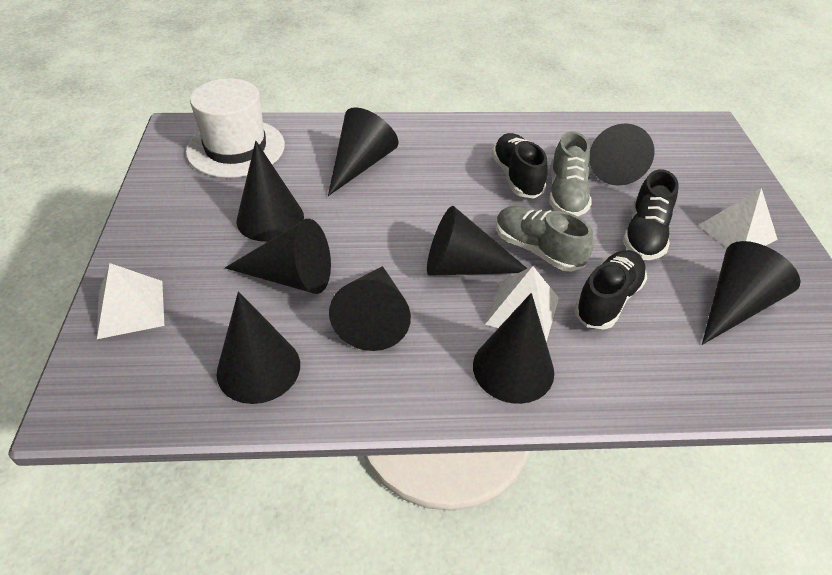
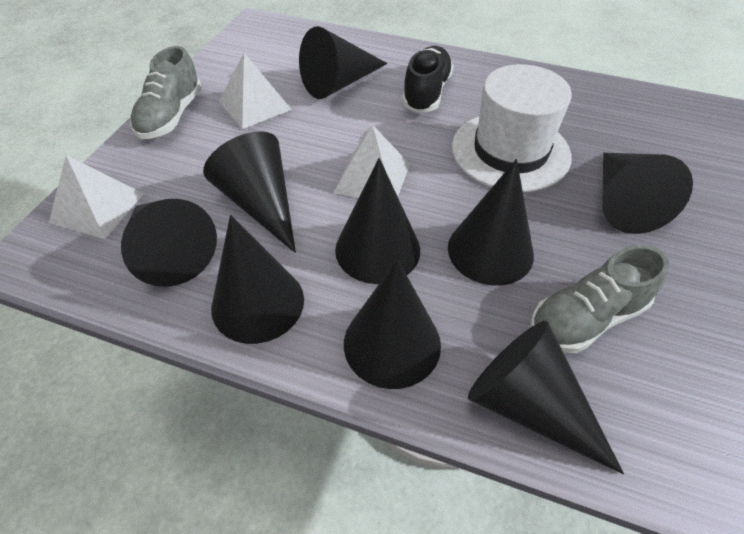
black shoe: 3 -> 1

